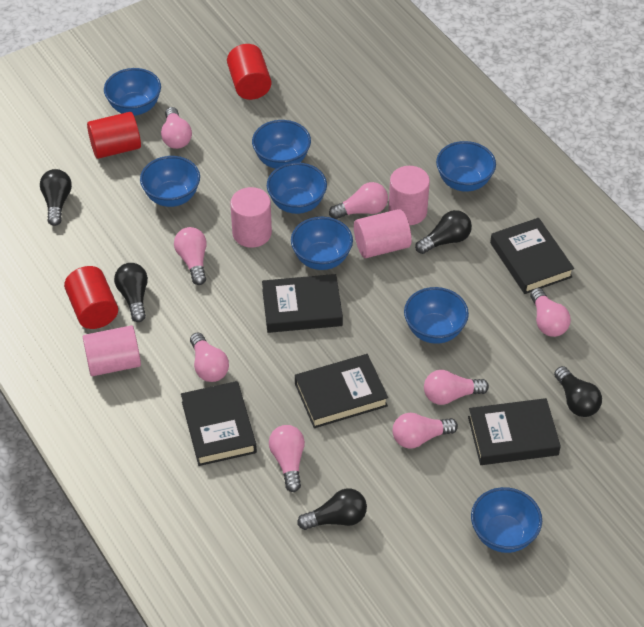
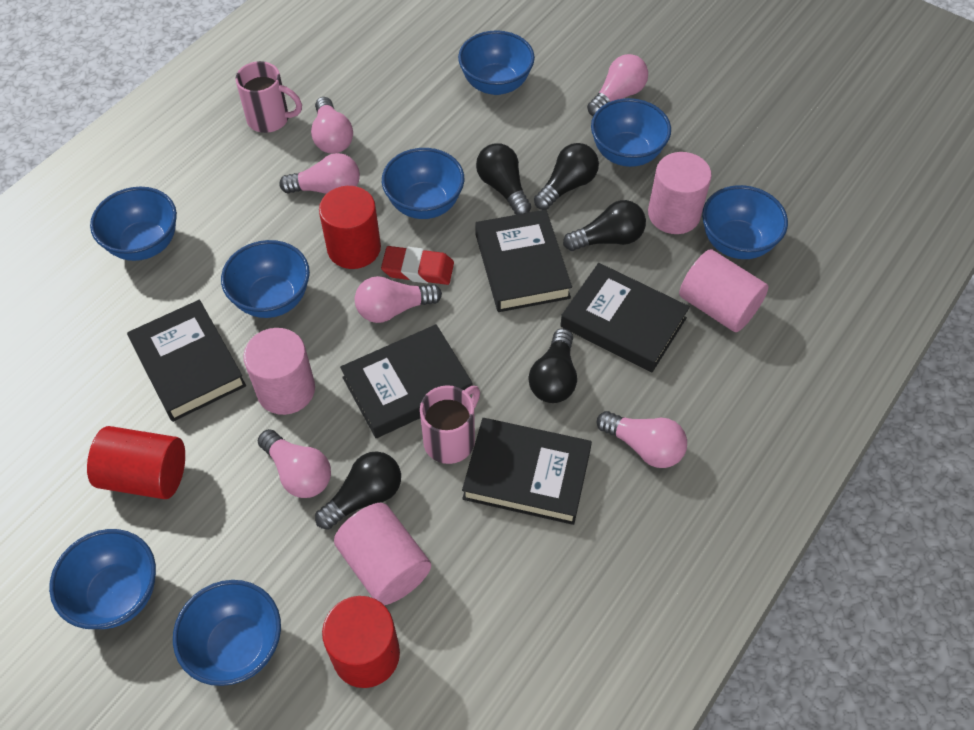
pink light bulb: 8 -> 6
pink mug: 0 -> 2
red eraser: 0 -> 1

